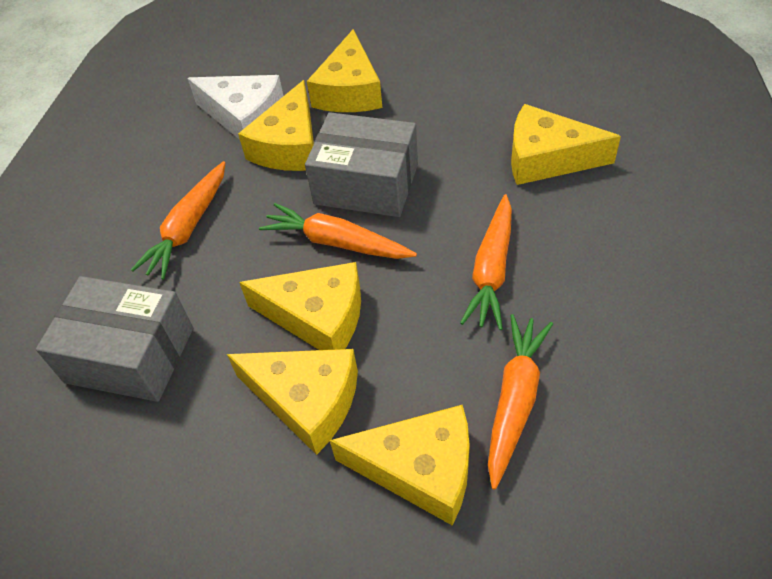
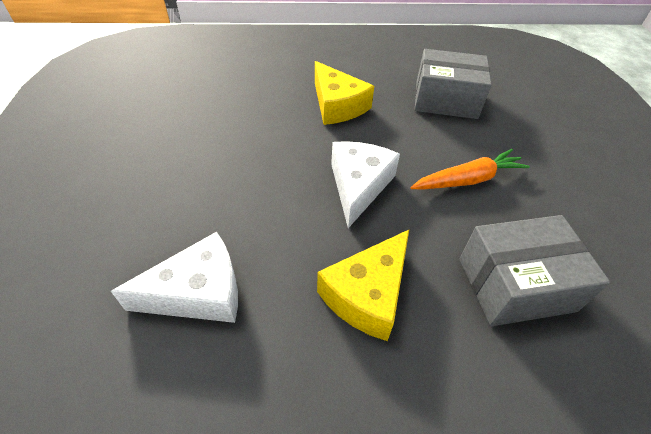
orange carrot: 4 -> 1
white cheese: 1 -> 2
yellow cheese: 6 -> 2

